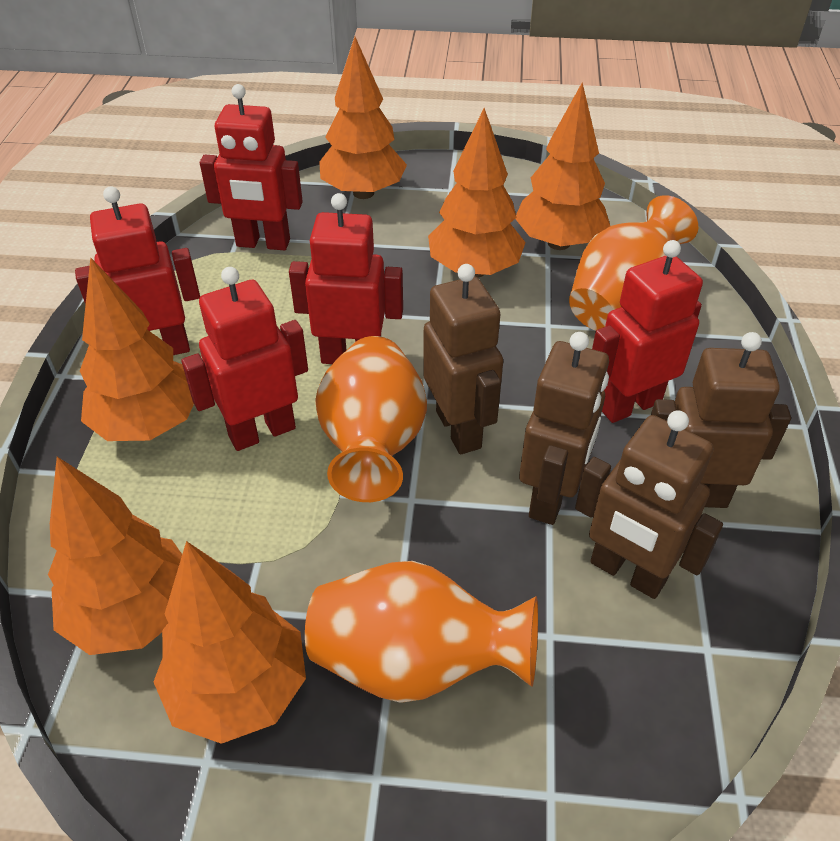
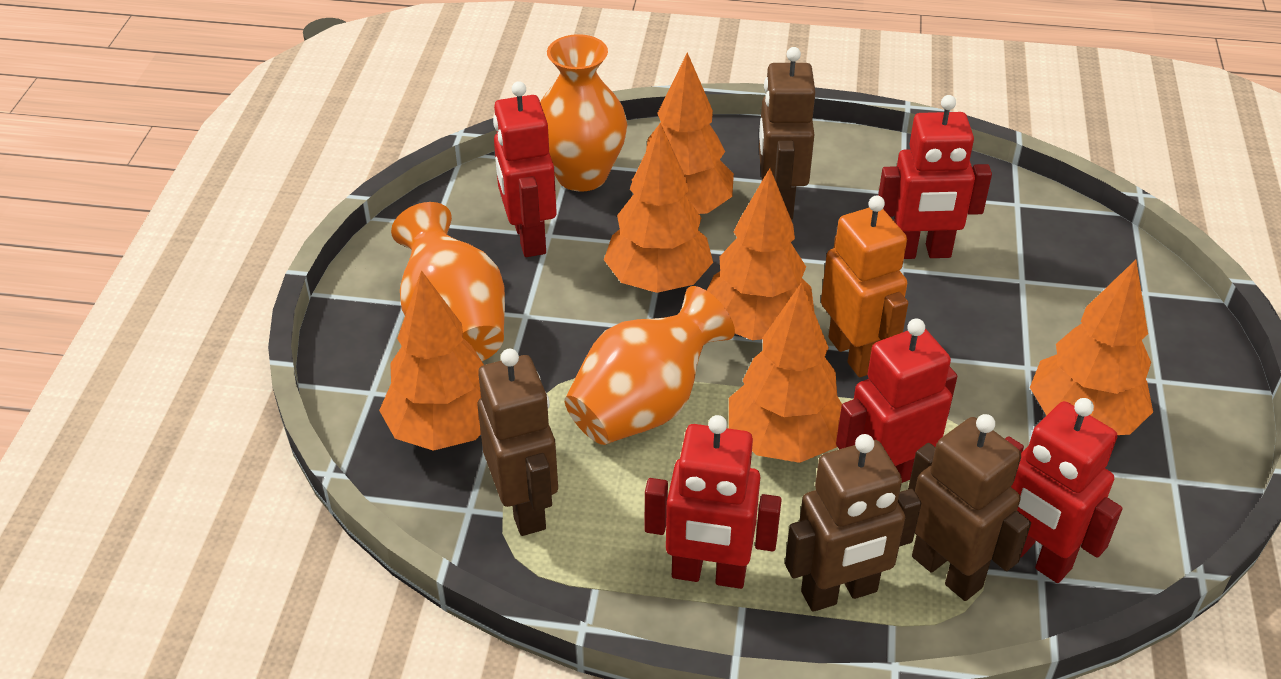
orange robot: 0 -> 1

